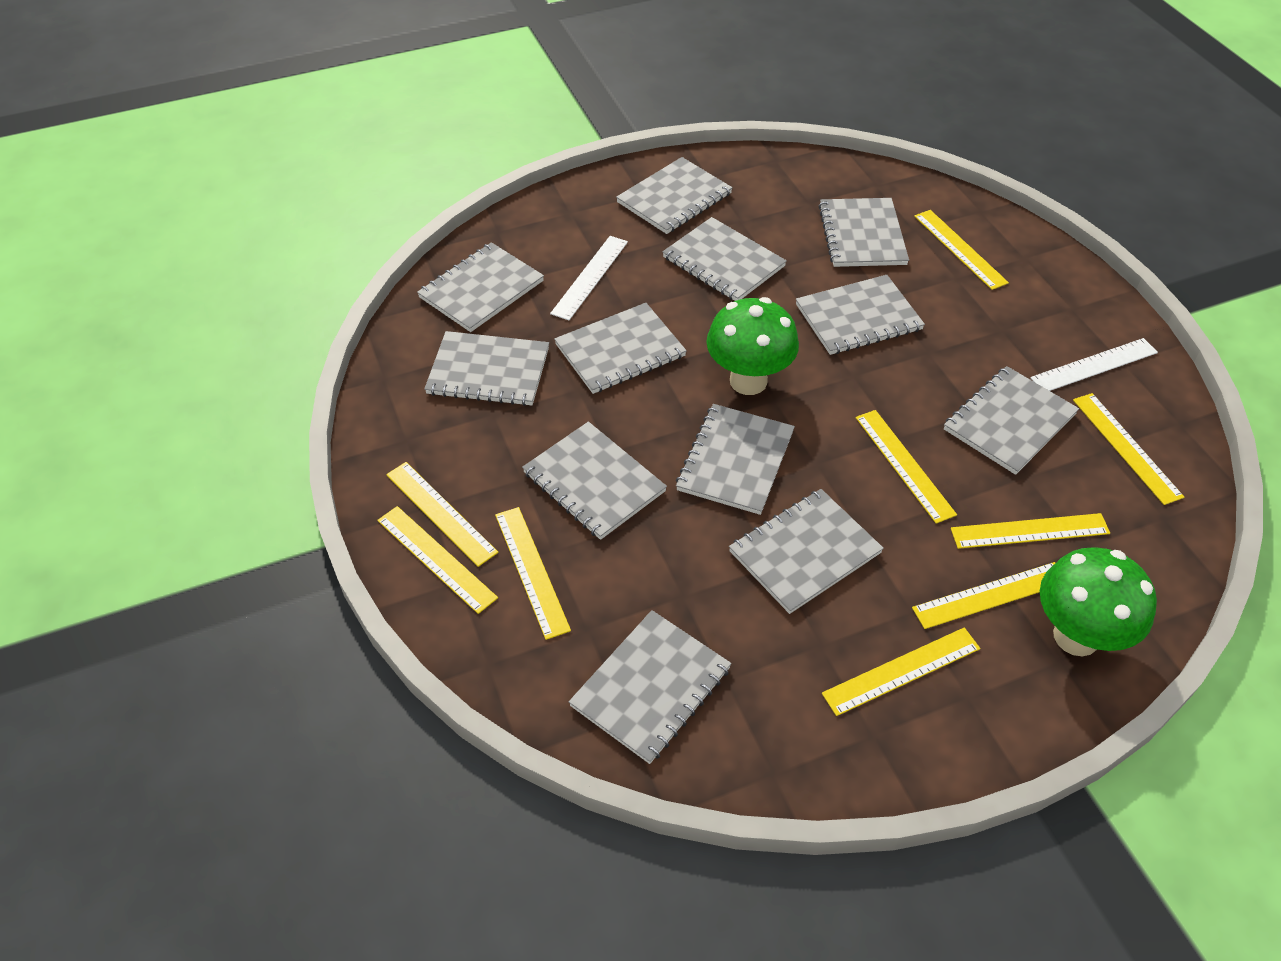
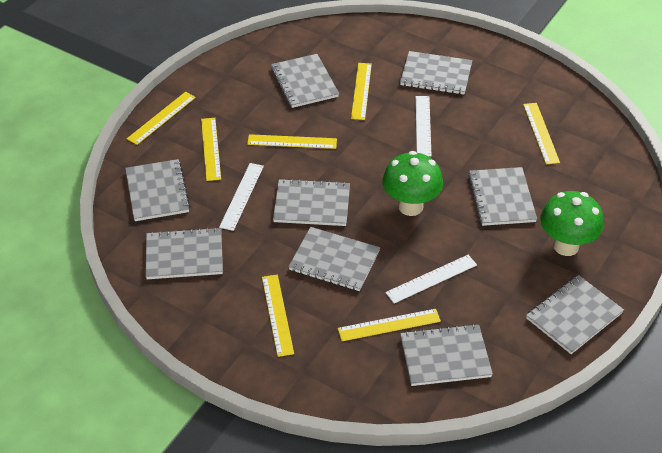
grey notebook: 12 -> 9
white ruler: 2 -> 3
yellow ruler: 9 -> 7

